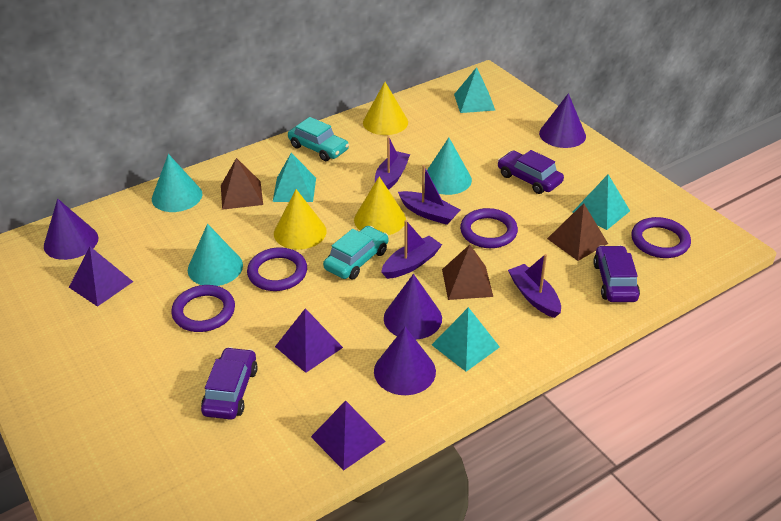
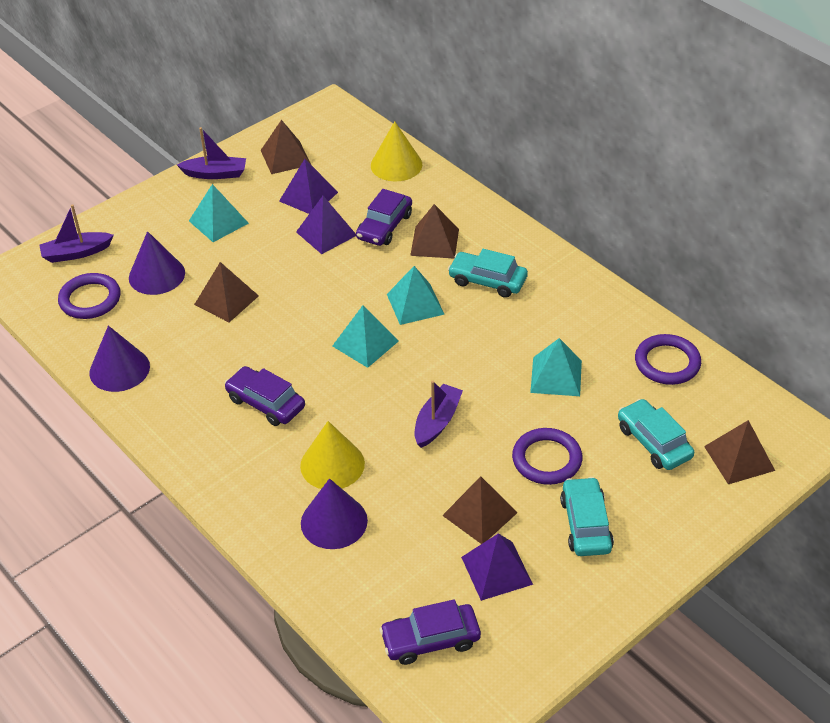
brown pyramid: 3 -> 5
purple boat: 4 -> 3
purple cone: 4 -> 3
purple ring: 4 -> 3
turquoise car: 2 -> 3
turquoise cone: 3 -> 0
yellow cone: 3 -> 2

